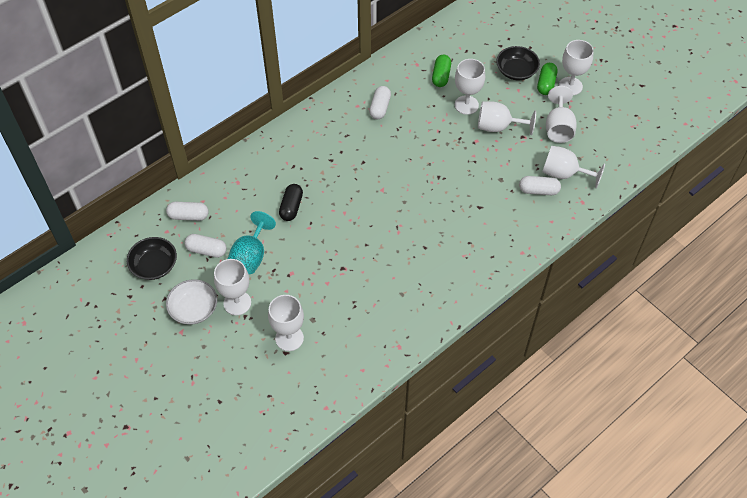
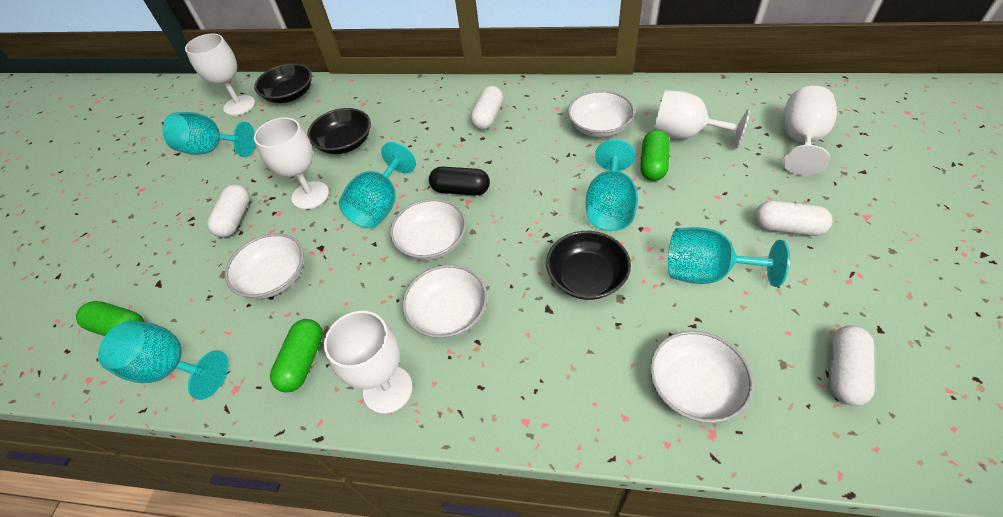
black bowl: 2 -> 3
green capsule: 2 -> 3
turquoise goblet: 1 -> 5
white bowl: 1 -> 5
white goblet: 7 -> 5

